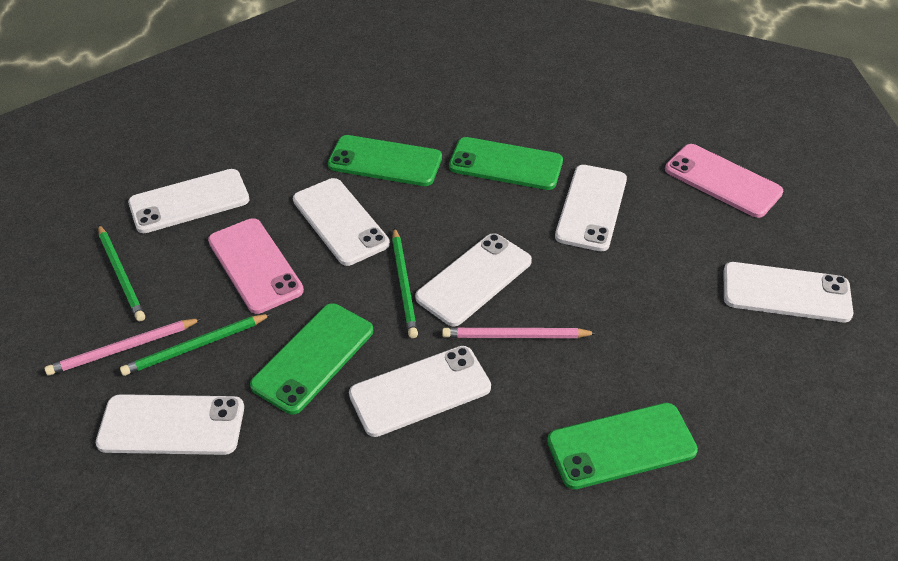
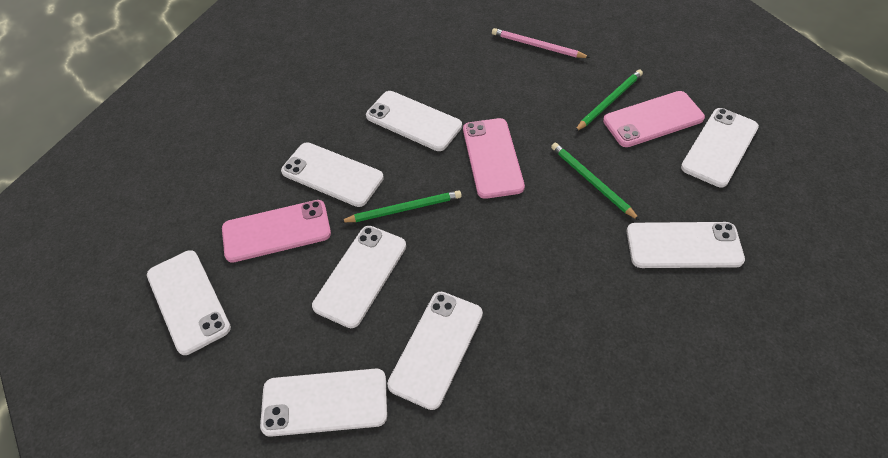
green phone: 4 -> 0
pink pencil: 2 -> 1
pink phone: 2 -> 3
white phone: 7 -> 8

